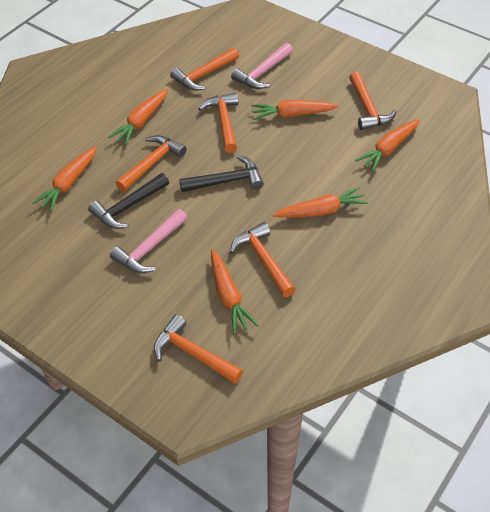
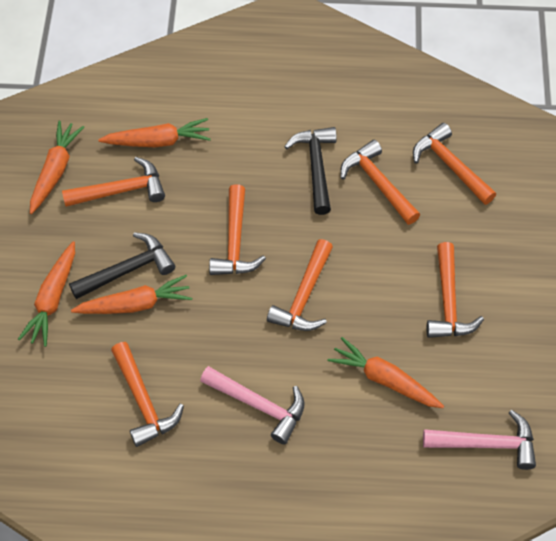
orange carrot: 6 -> 5
orange hammer: 6 -> 7

